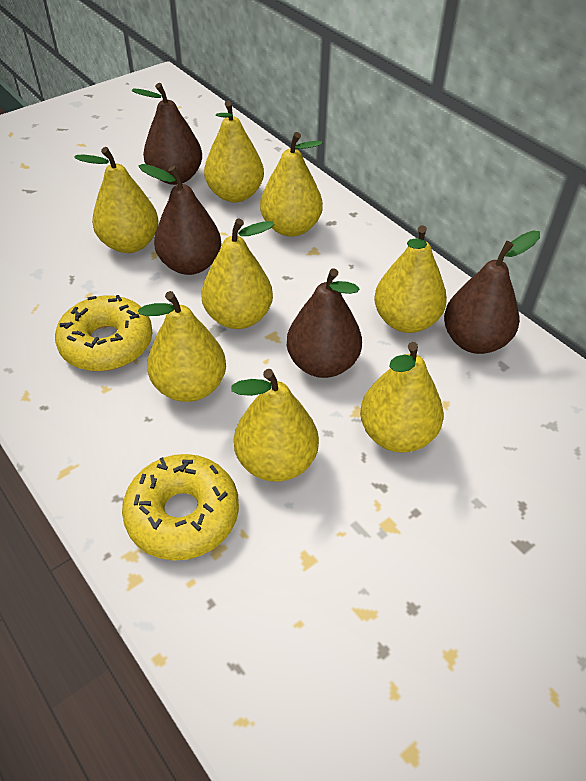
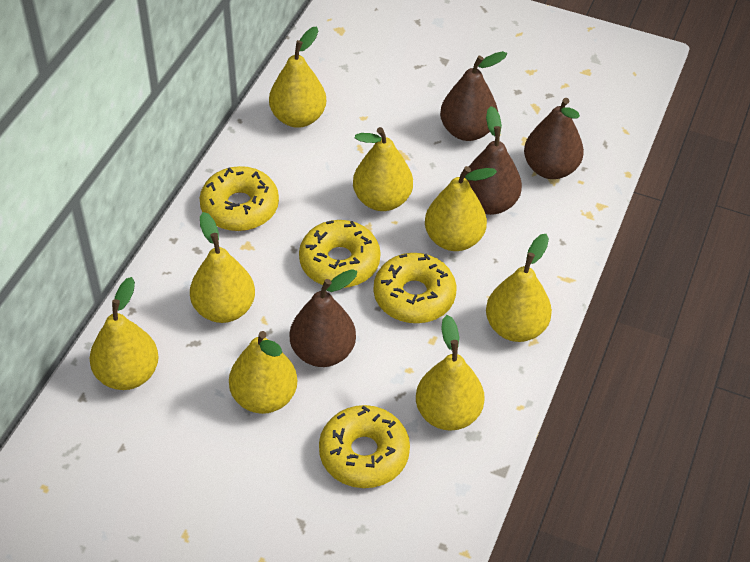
yellow donut: 2 -> 4

